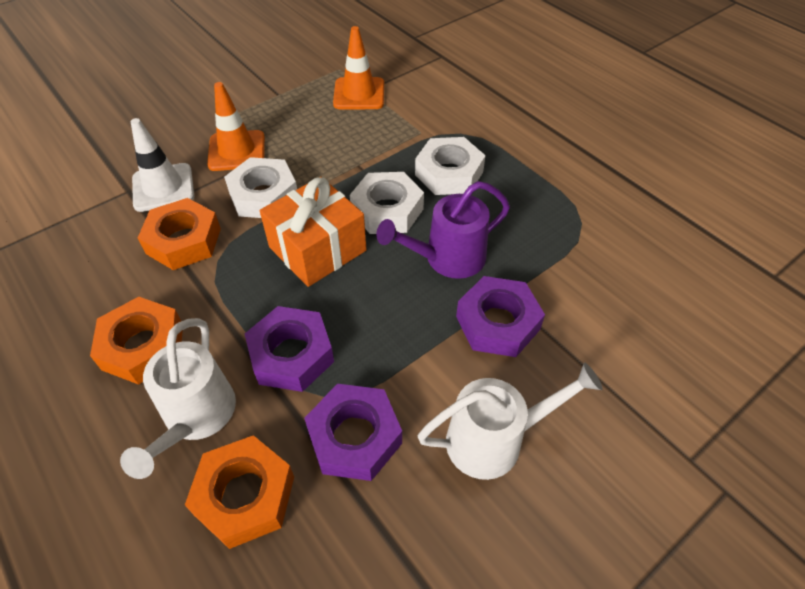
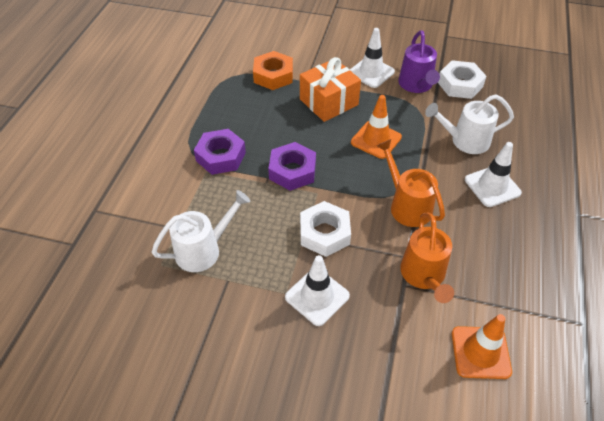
orange nut: 3 -> 1
orange watering can: 0 -> 2
purple nut: 3 -> 2
white nut: 3 -> 2
white traffic cone: 1 -> 3

